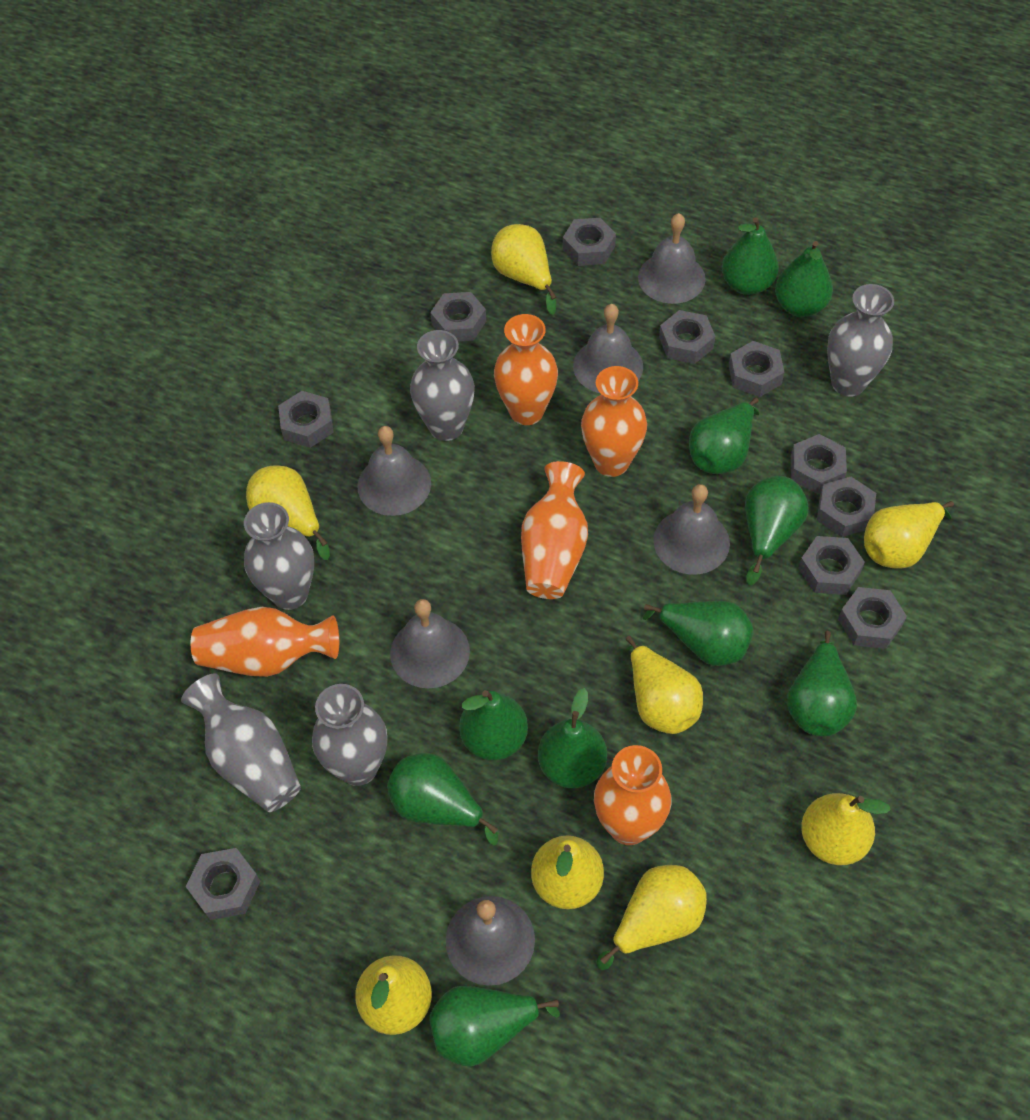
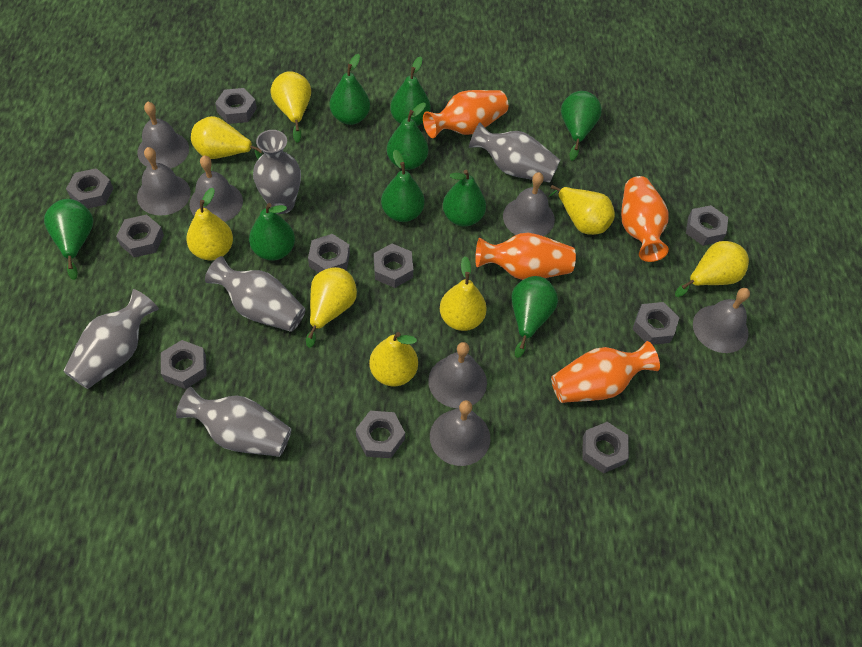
green pear: 10 -> 9
grey bell: 6 -> 7
orange vase: 5 -> 4

